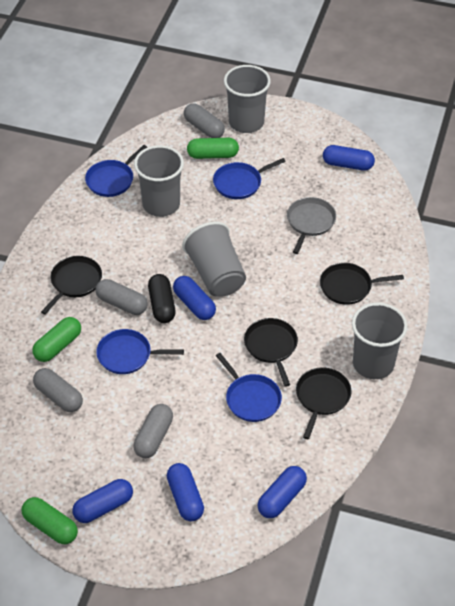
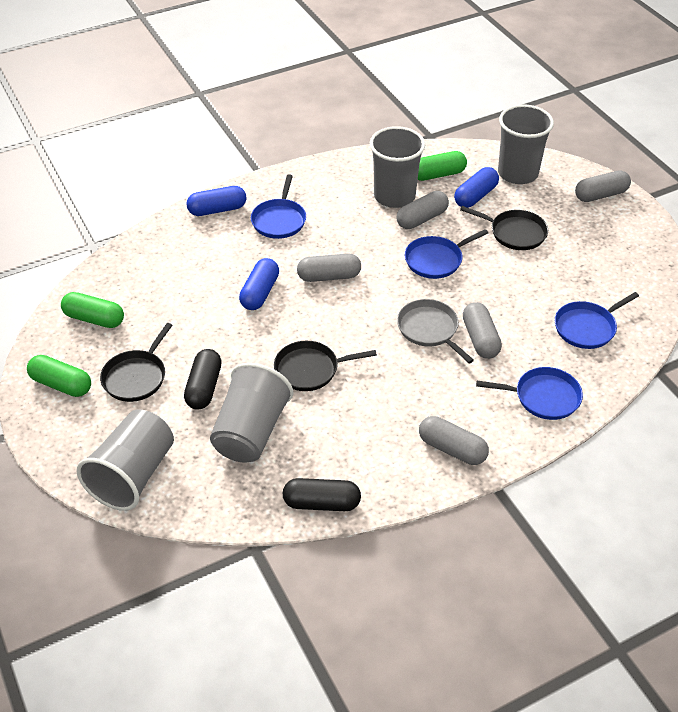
black capsule: 1 -> 2
black pan: 4 -> 3
blue capsule: 5 -> 3
grey capsule: 4 -> 5

